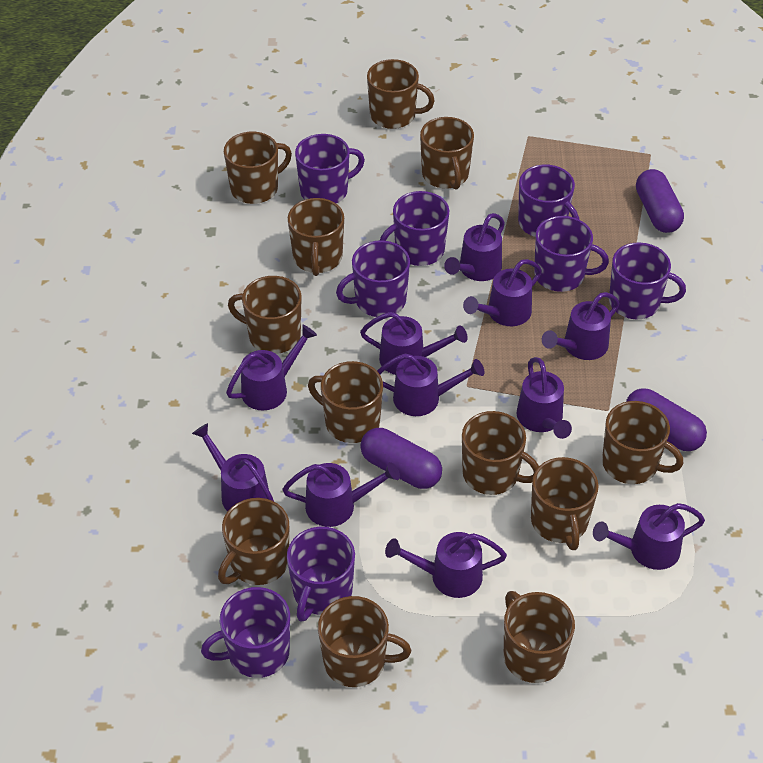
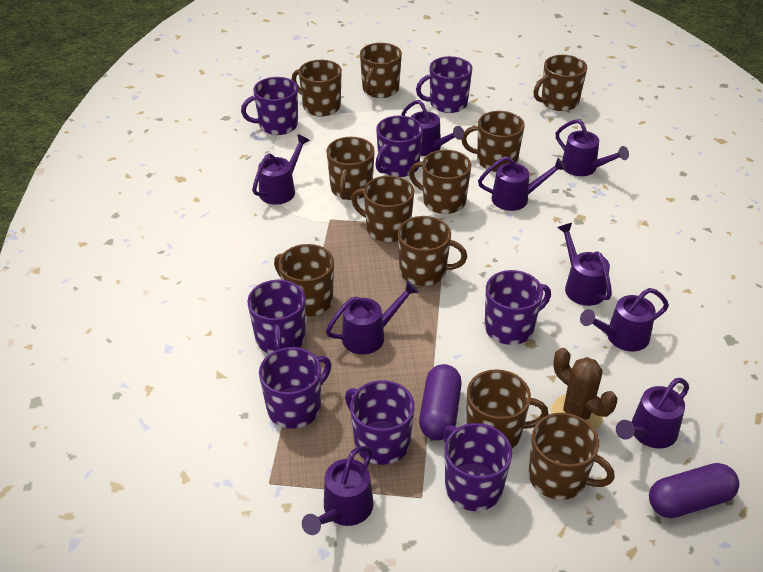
brown cactus: 0 -> 1
brown mug: 12 -> 11
purple capsule: 3 -> 2
purple watering can: 11 -> 9

